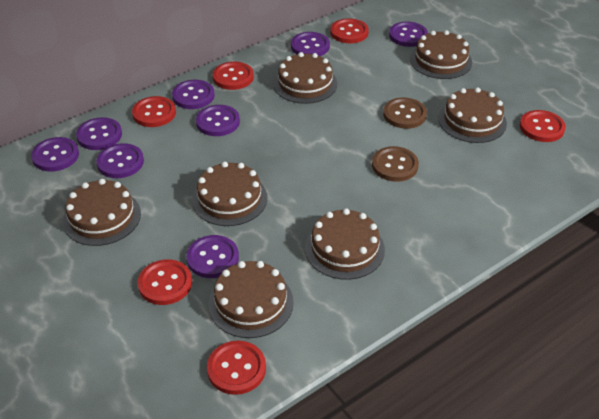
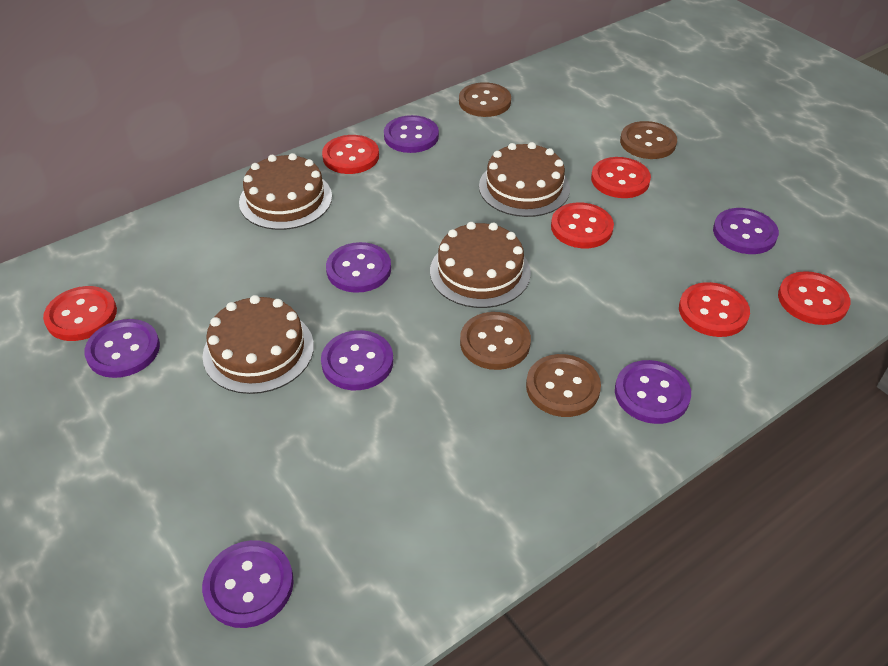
brown button: 2 -> 4
brown cake: 7 -> 4
purple button: 8 -> 7

